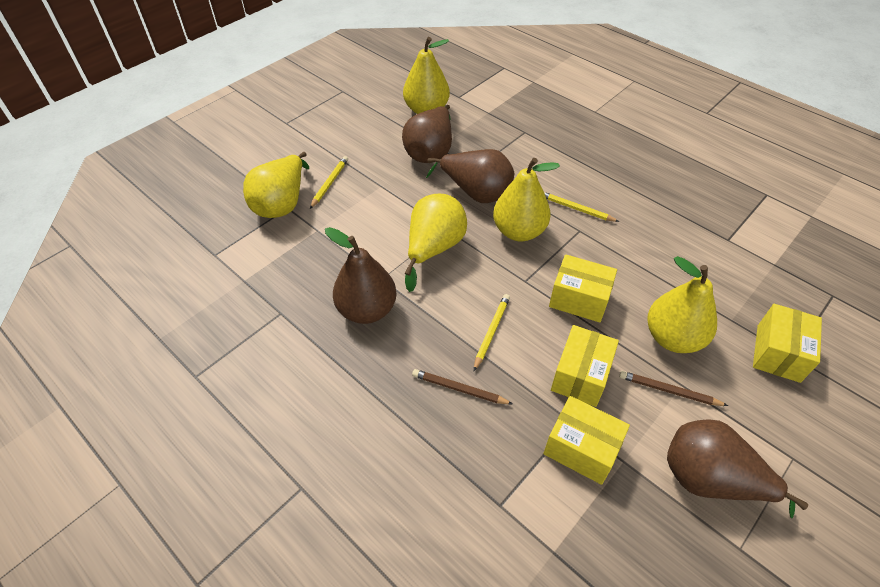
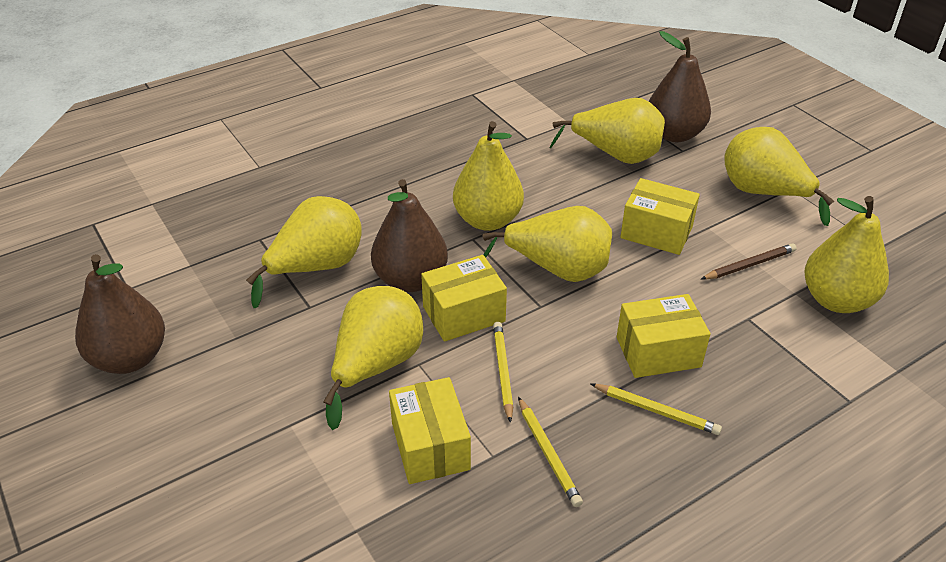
brown pear: 4 -> 3
brown pencil: 2 -> 1
yellow pear: 5 -> 7

